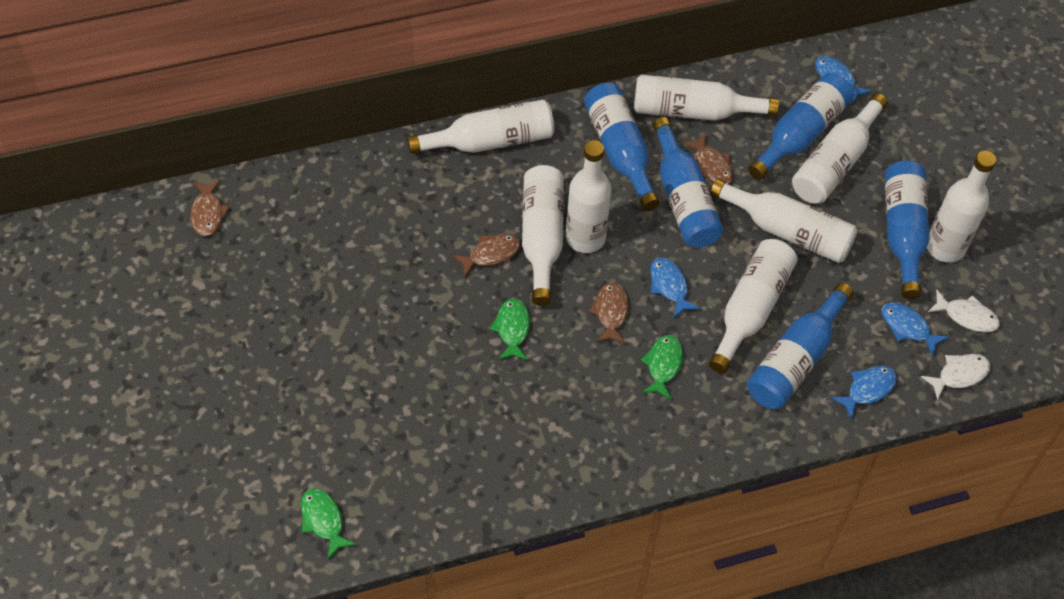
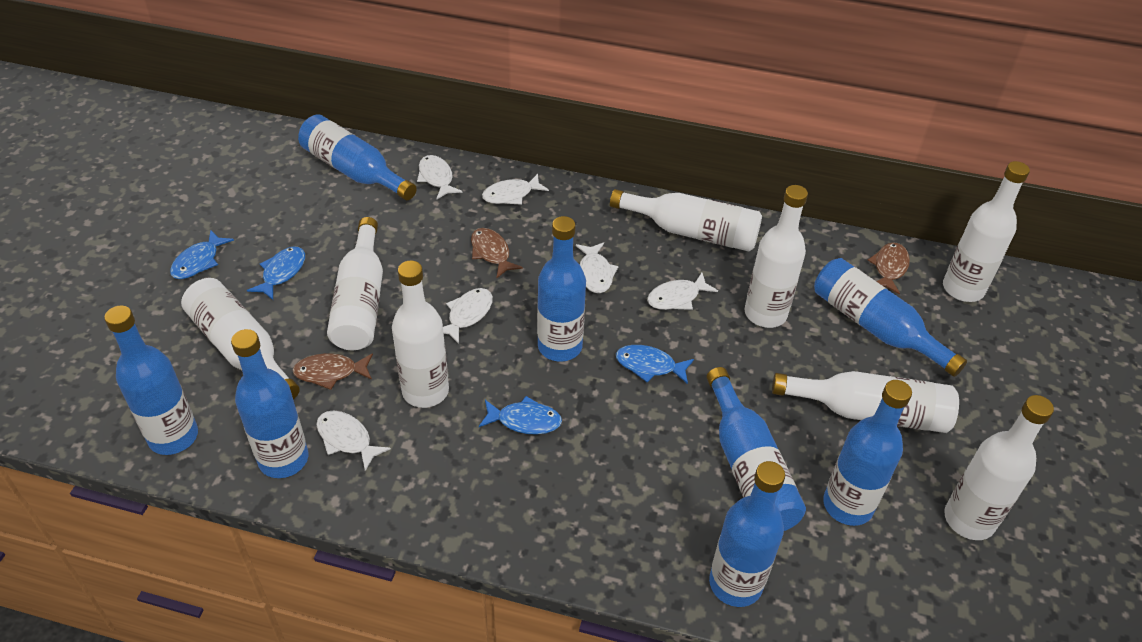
blue bottle: 5 -> 8
brown fish: 4 -> 3
green fish: 3 -> 0
white fish: 2 -> 6

